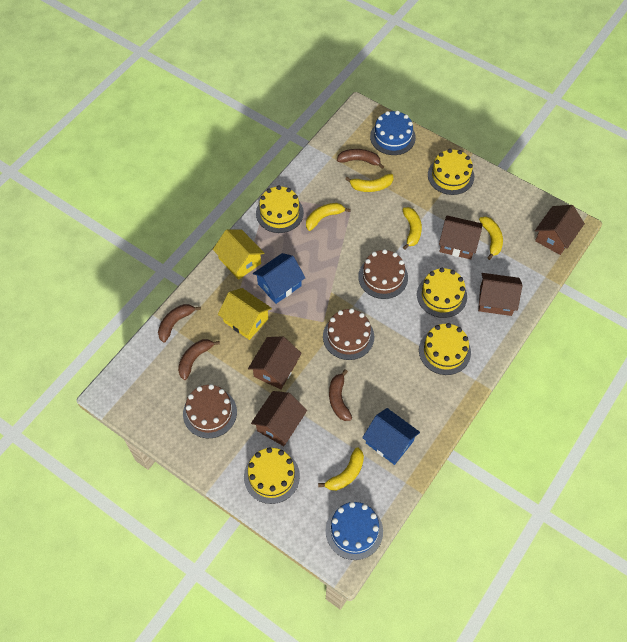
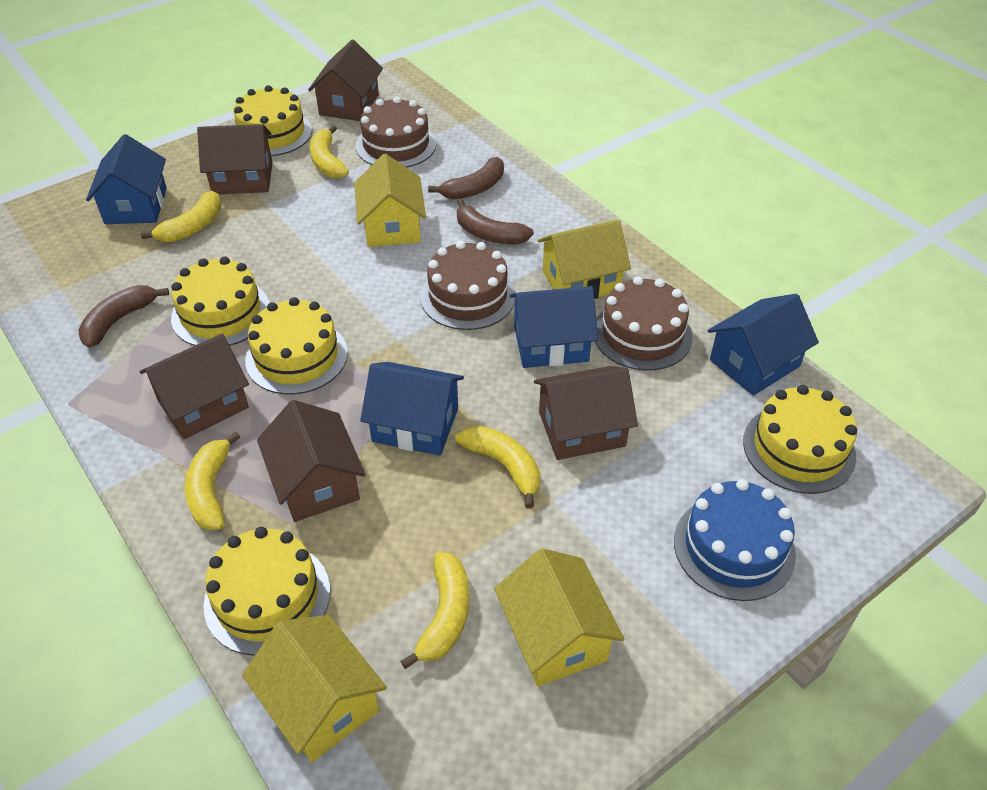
blue cake: 2 -> 1
blue house: 2 -> 4
brown banana: 4 -> 3
yellow house: 2 -> 4

